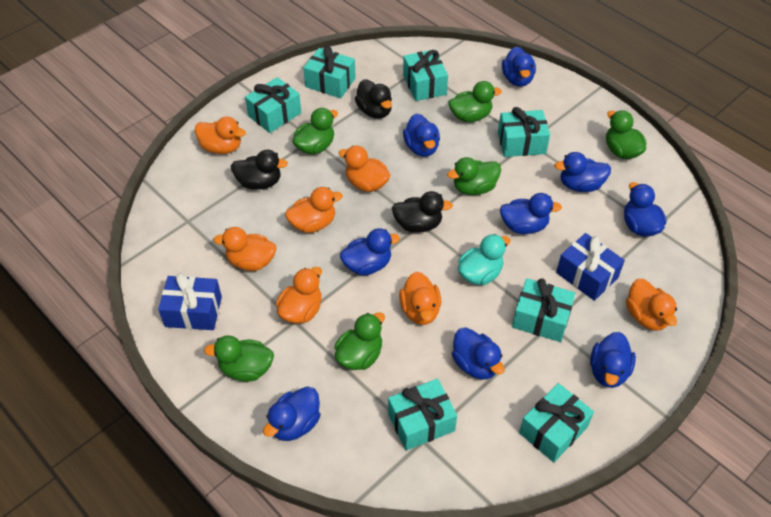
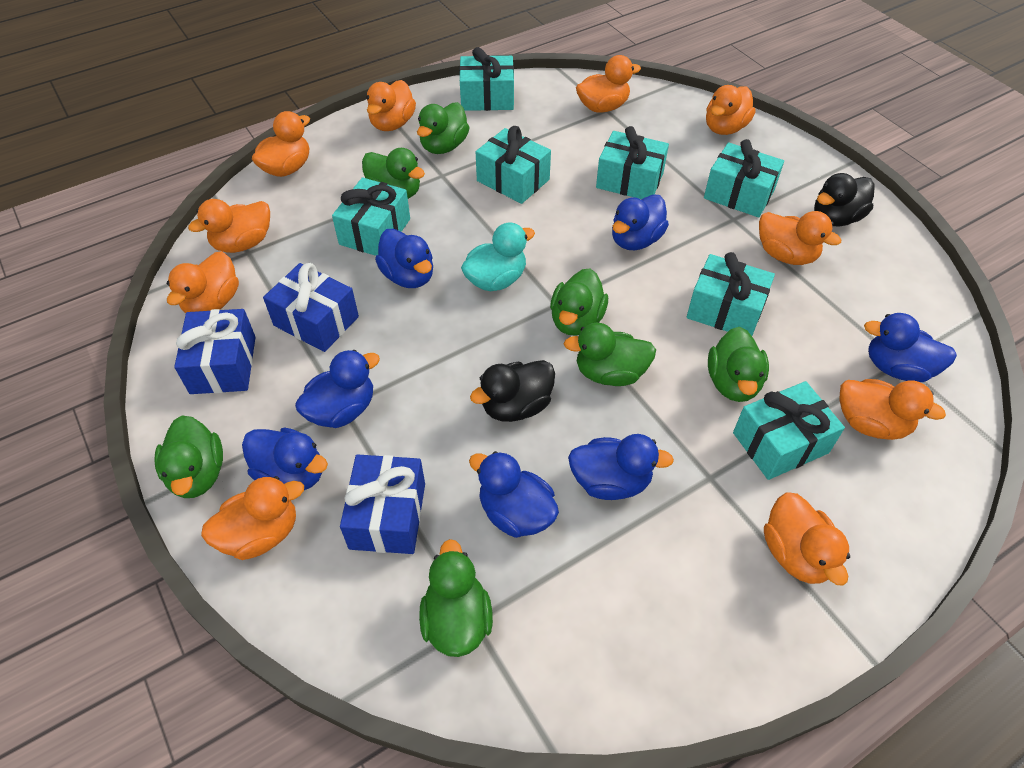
black duck: 3 -> 2
blue duck: 9 -> 7
blue gift: 2 -> 3
green duck: 6 -> 7
orange duck: 7 -> 10

